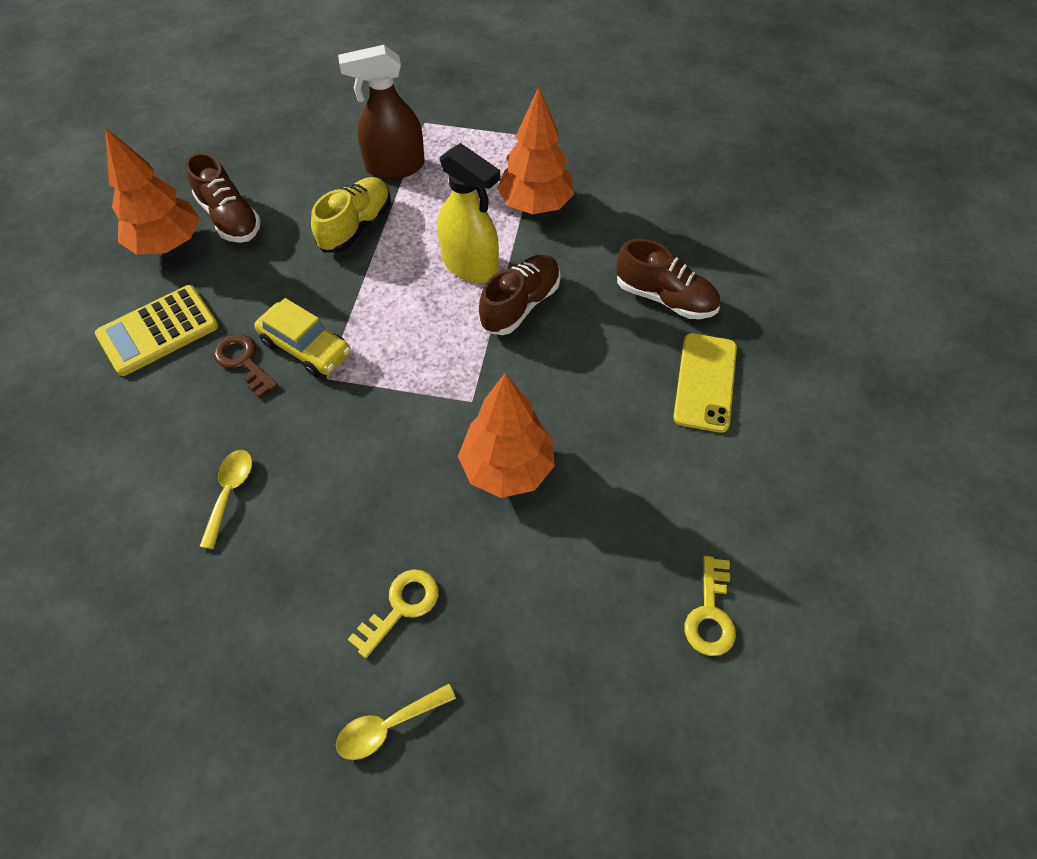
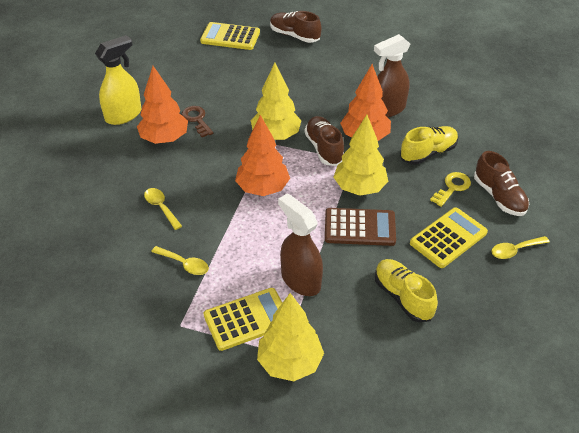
brown calculator: 0 -> 1
brown spray bottle: 1 -> 2
yellow calculator: 1 -> 3
yellow car: 1 -> 0
yellow key: 2 -> 1
yellow phone: 1 -> 0
yellow shoe: 1 -> 2
yellow spoon: 2 -> 3
yellow tree: 0 -> 3

